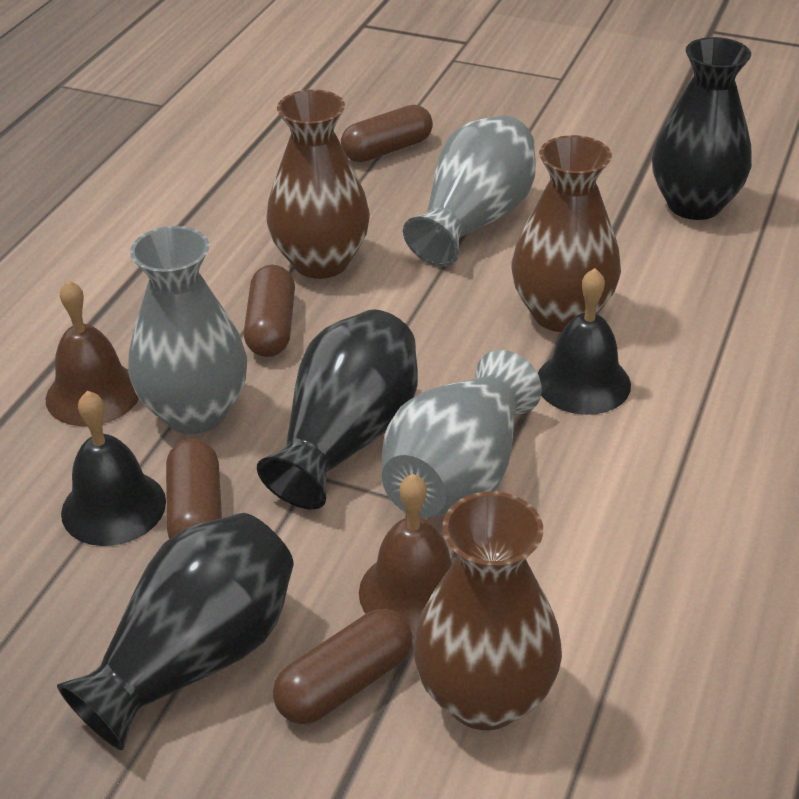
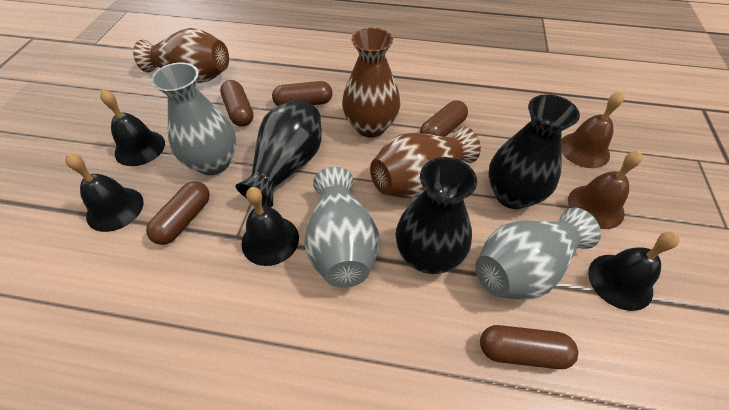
black bell: 2 -> 4
brown capsule: 4 -> 5

